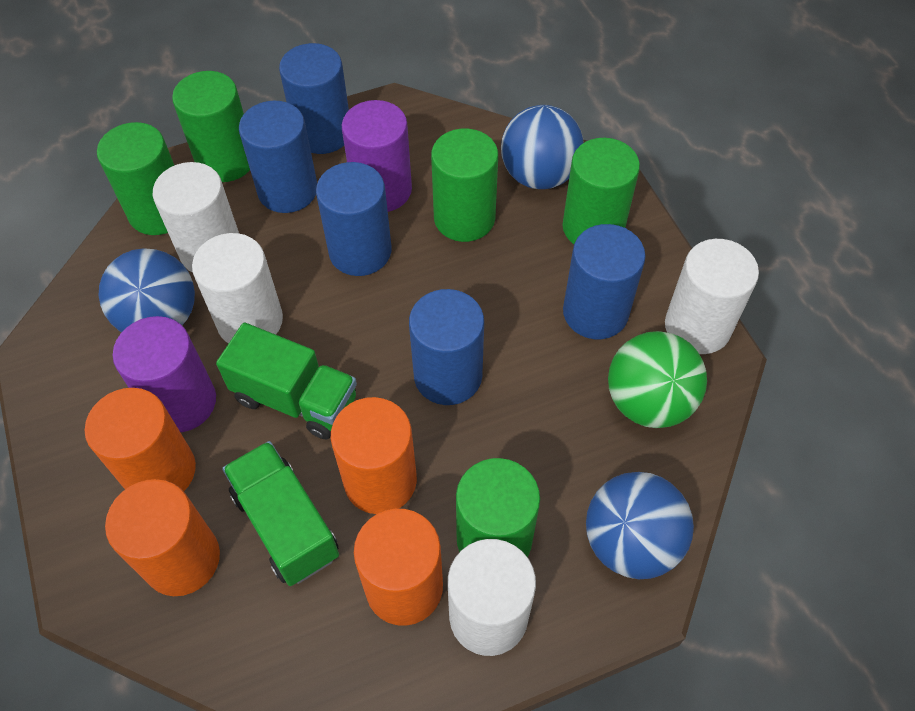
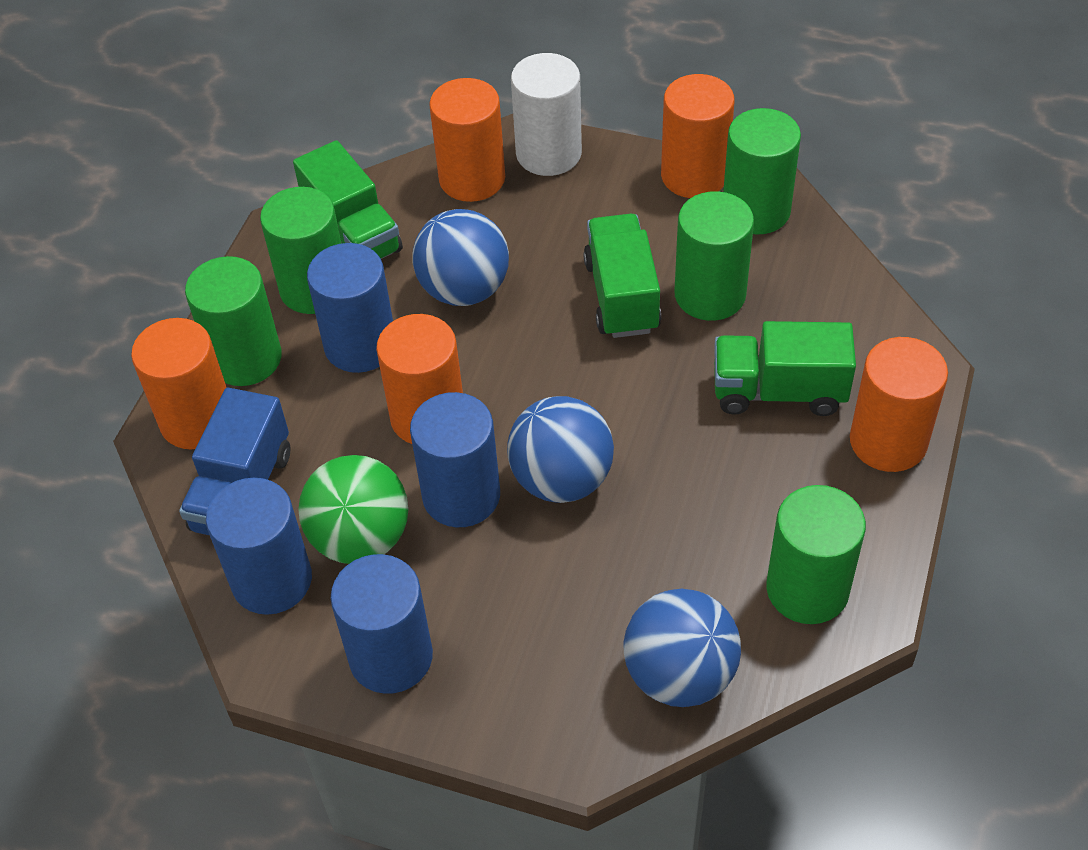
blue cylinder: 5 -> 4
blue truck: 0 -> 1
green truck: 2 -> 3
orange cylinder: 4 -> 5
purple cylinder: 2 -> 0
white cylinder: 4 -> 1

